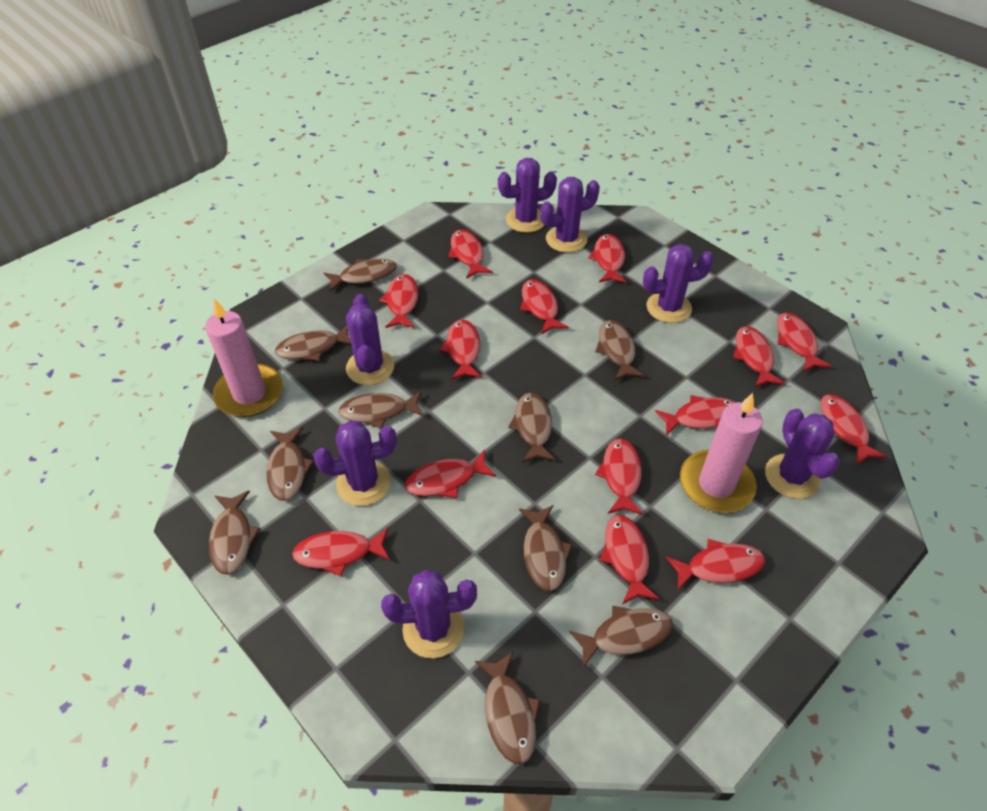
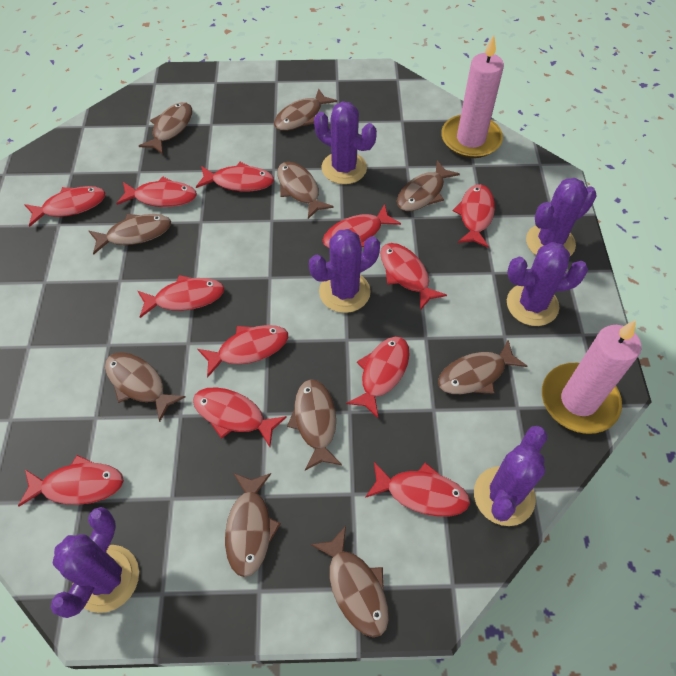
purple cactus: 7 -> 6
red fish: 14 -> 12

